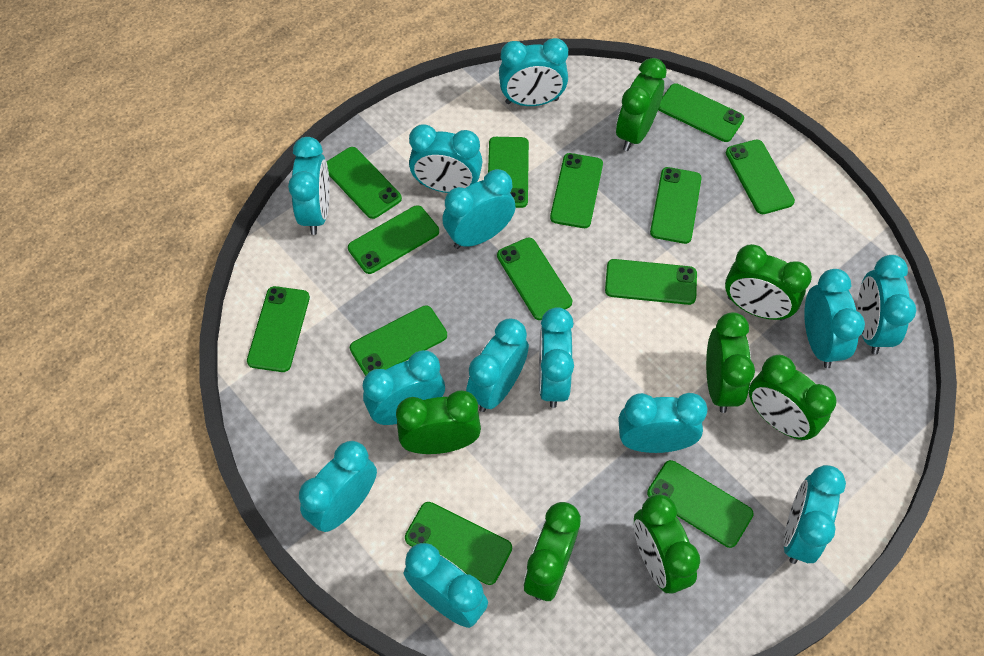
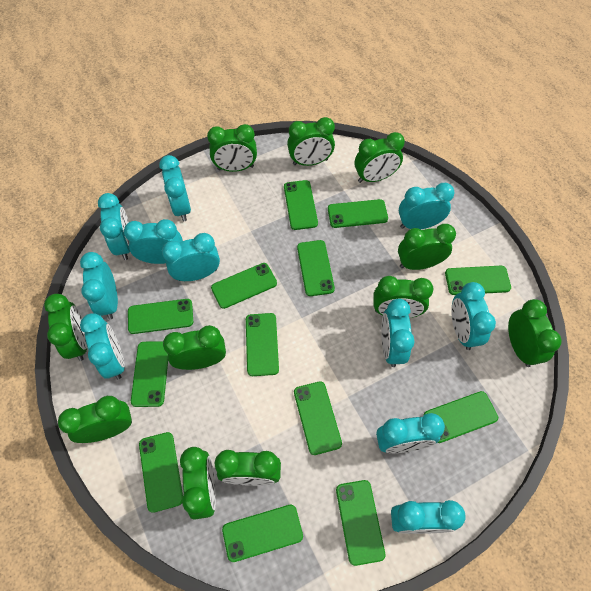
green clock: 7 -> 11
turquoise clock: 13 -> 11

